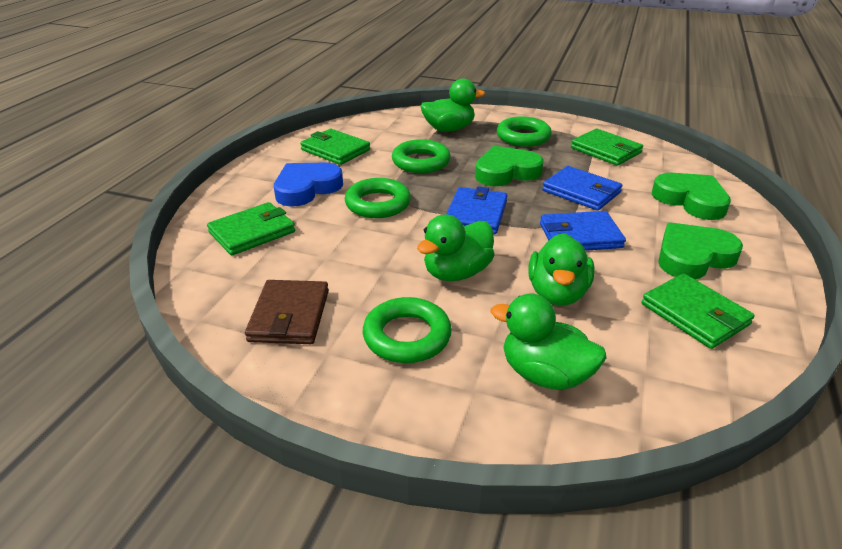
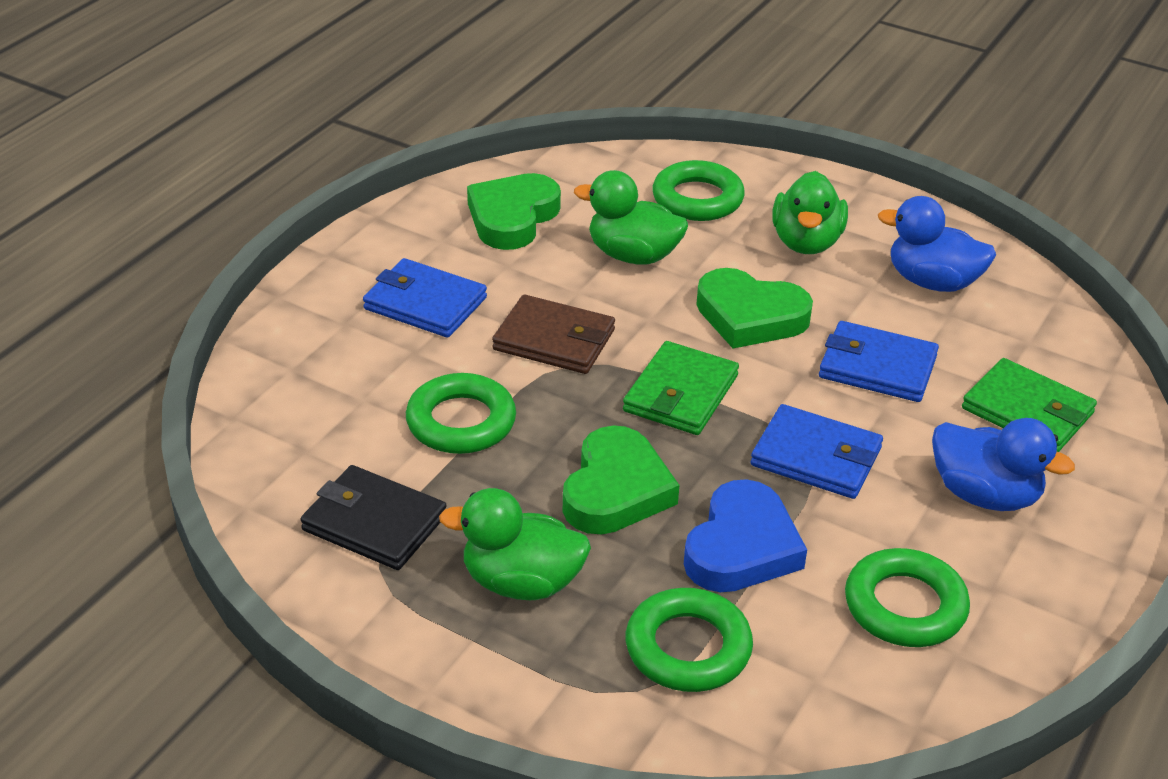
black wallet: 0 -> 1
blue duck: 0 -> 2
green duck: 4 -> 3
green wallet: 4 -> 2

